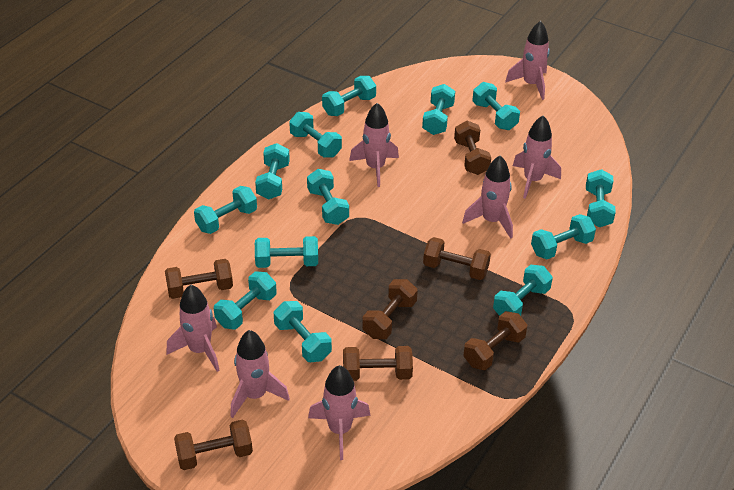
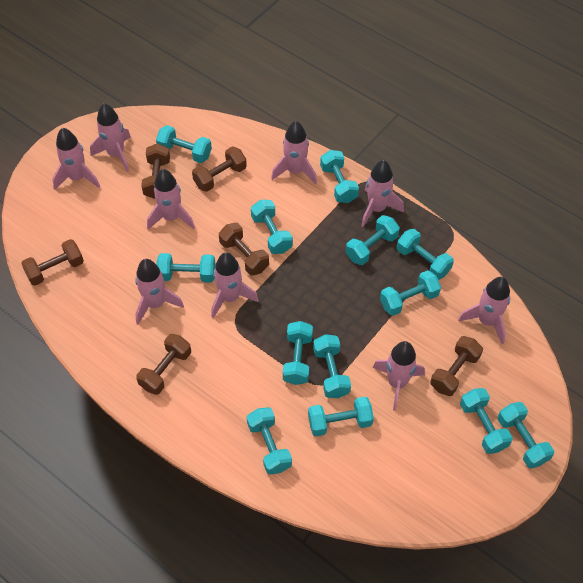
brown dumbbell: 7 -> 6
pink rocket: 7 -> 9

